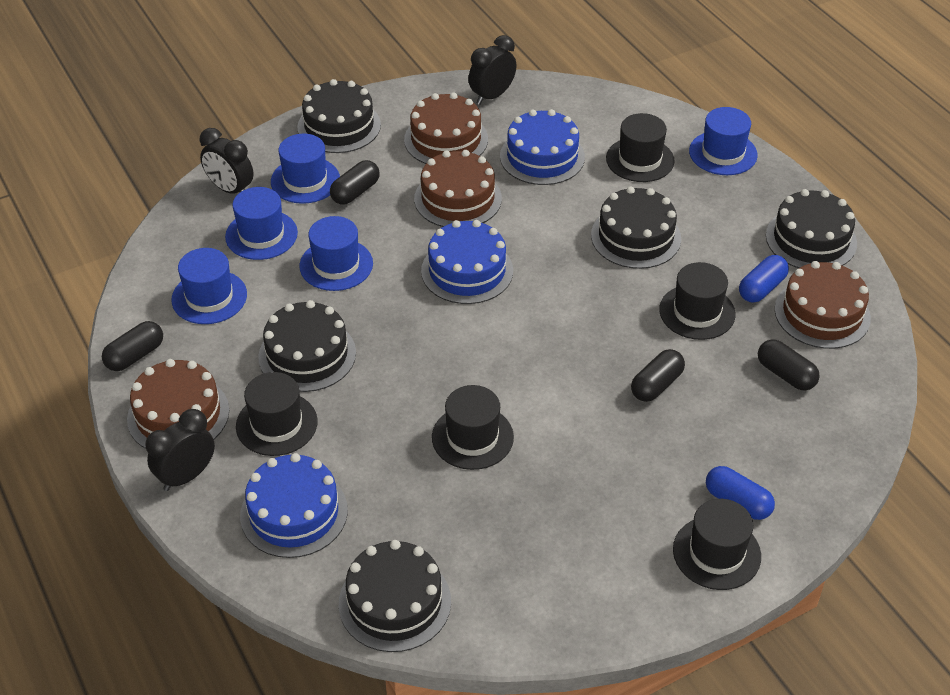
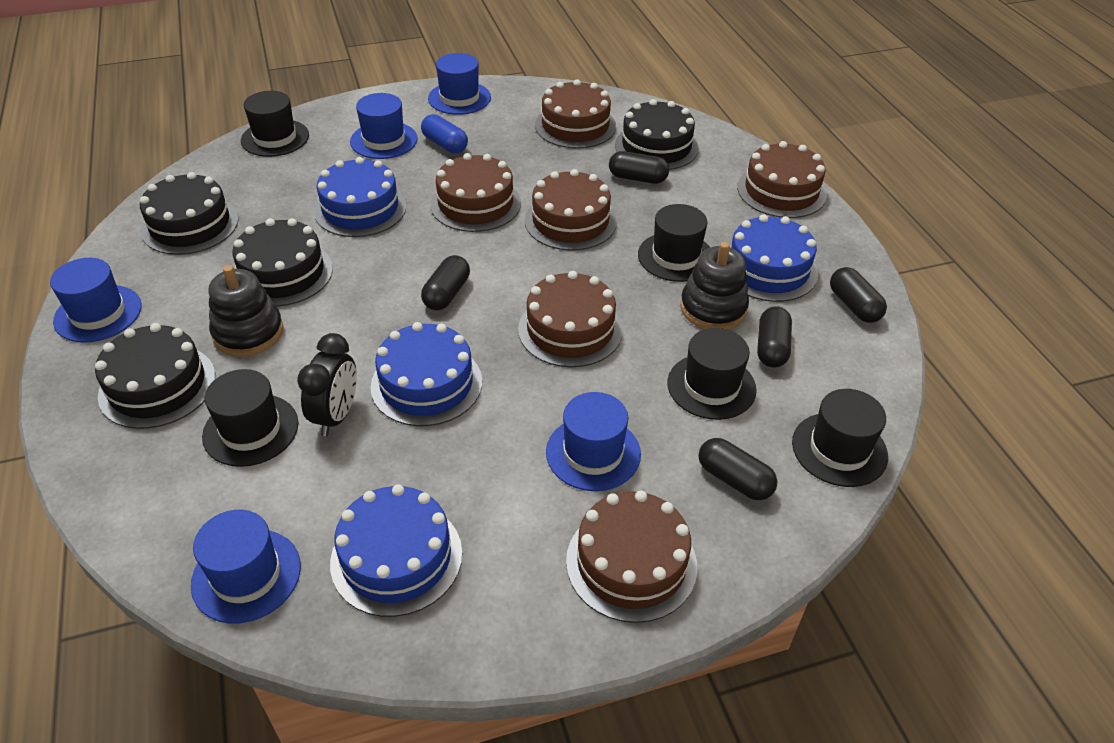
black cake: 5 -> 4
black capsule: 4 -> 5
black clock: 3 -> 1
black stacking toy: 0 -> 2
blue cake: 3 -> 4
blue capsule: 2 -> 1
brown cake: 4 -> 6

